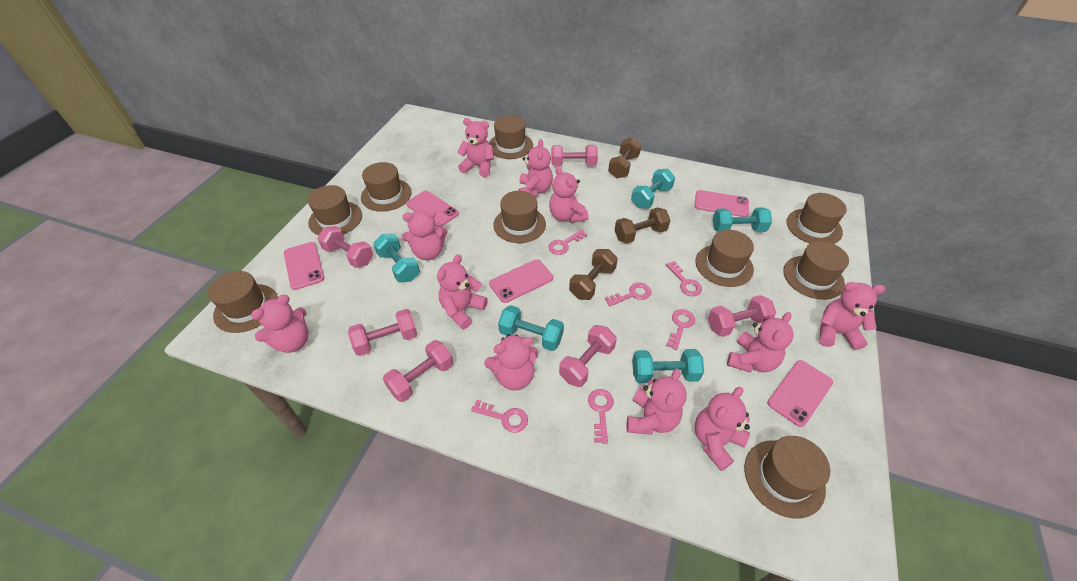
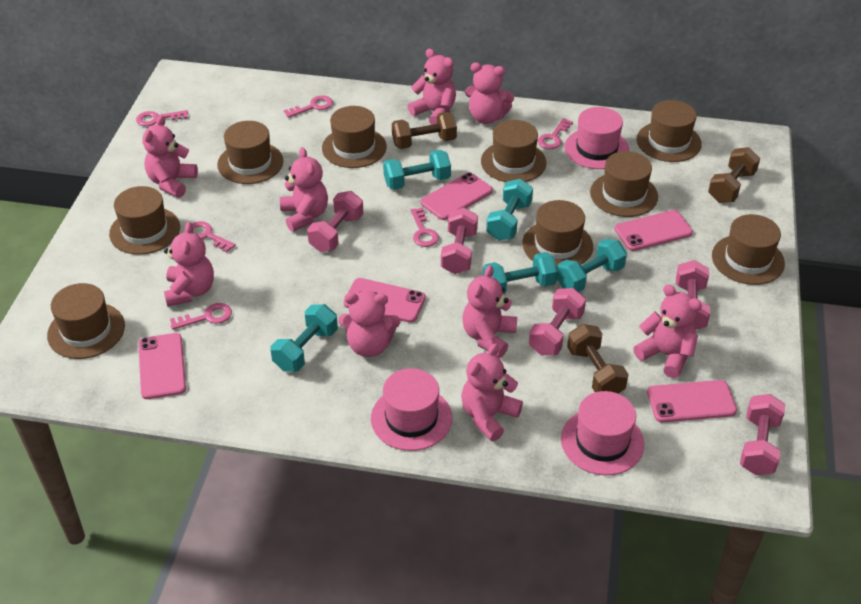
pink dumbbell: 6 -> 5
pink hat: 0 -> 3
pink teddy bear: 11 -> 9

